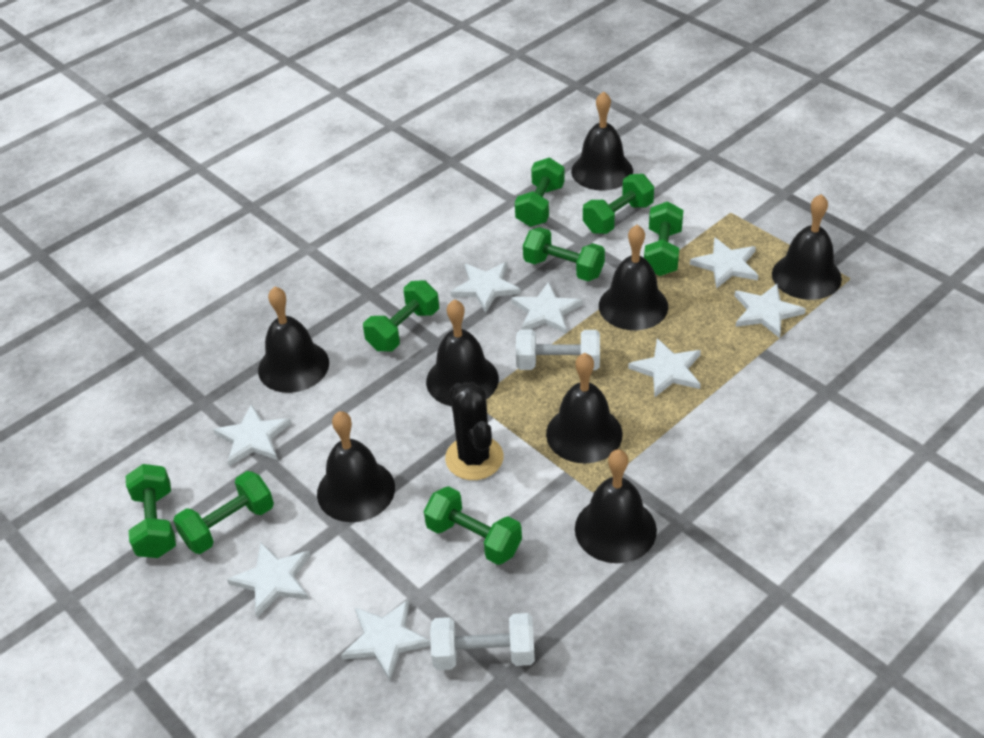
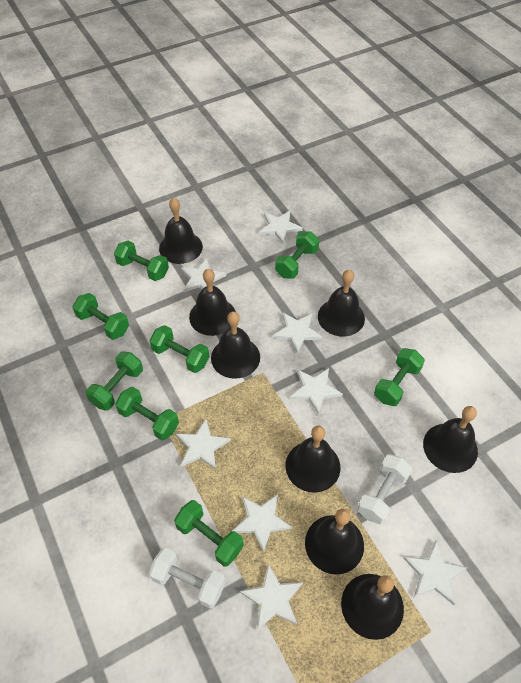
black cactus: 1 -> 0

